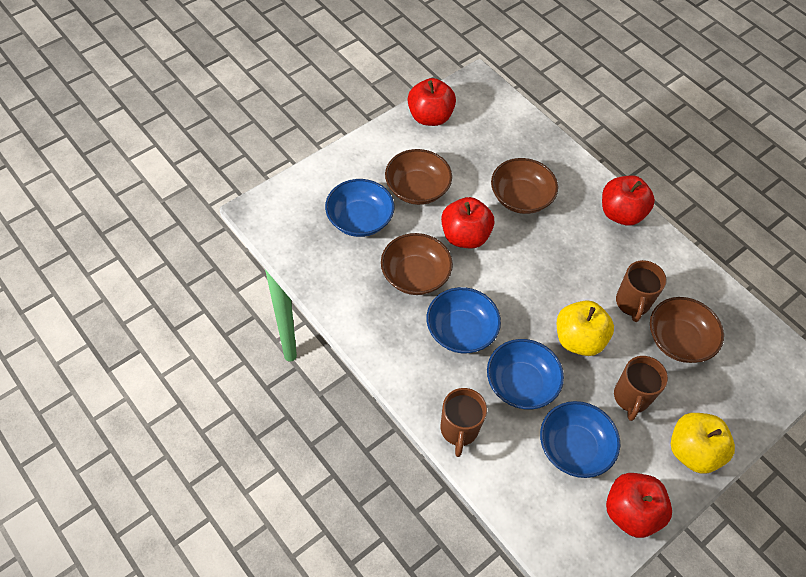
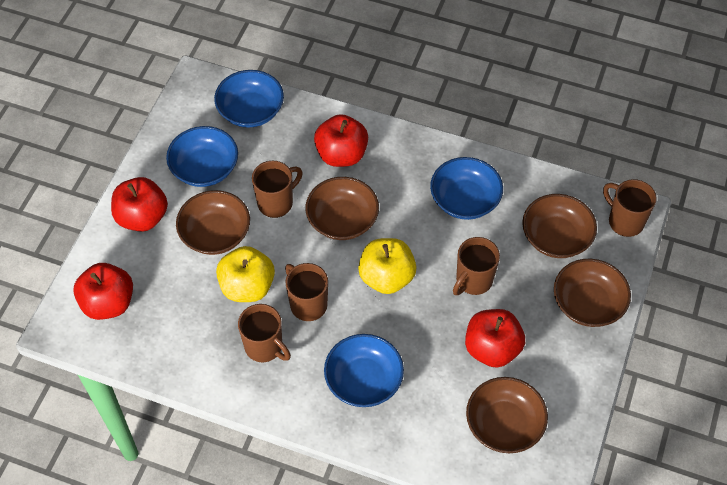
brown bowl: 4 -> 5
brown mug: 3 -> 5

